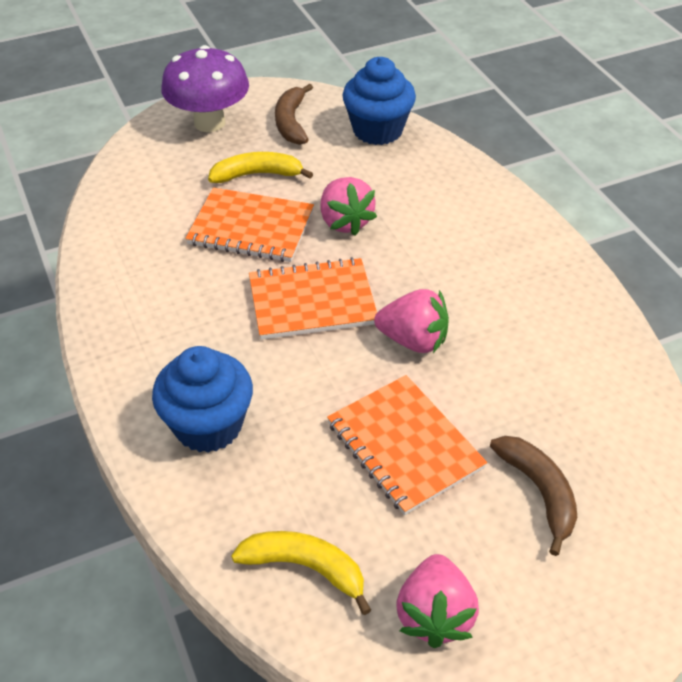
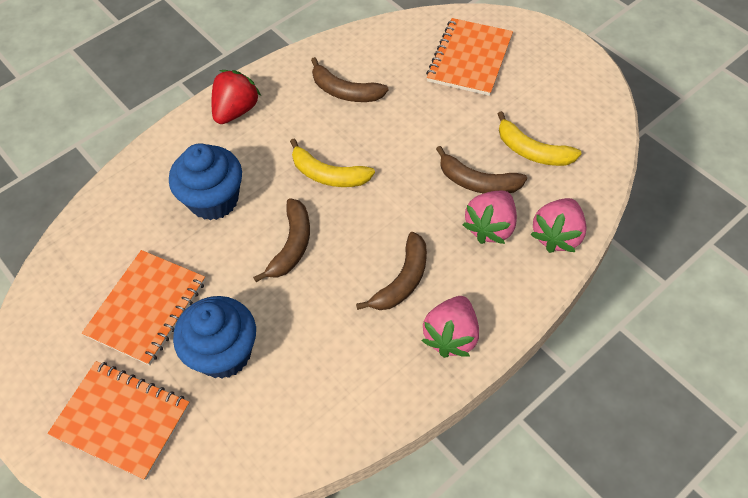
brown banana: 2 -> 4
purple mushroom: 1 -> 0
red strawberry: 0 -> 1

